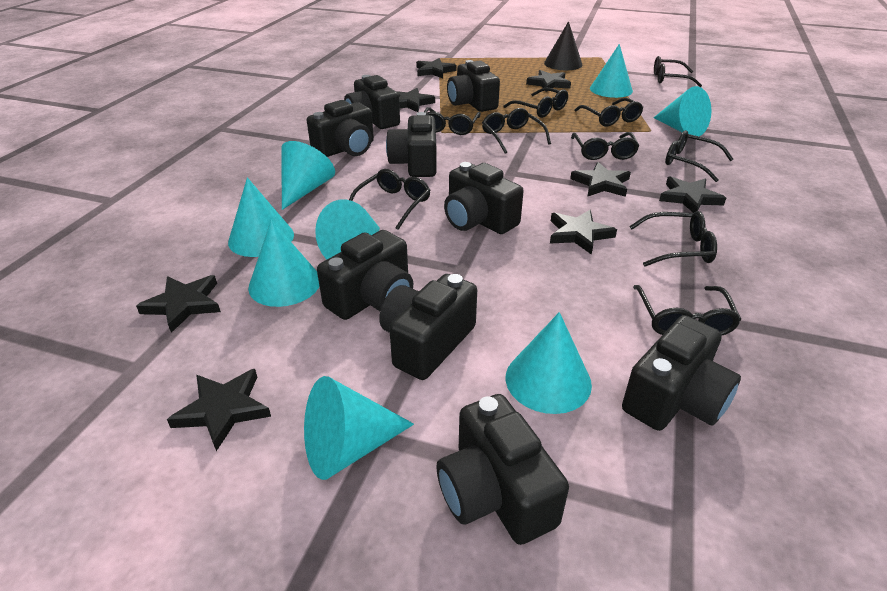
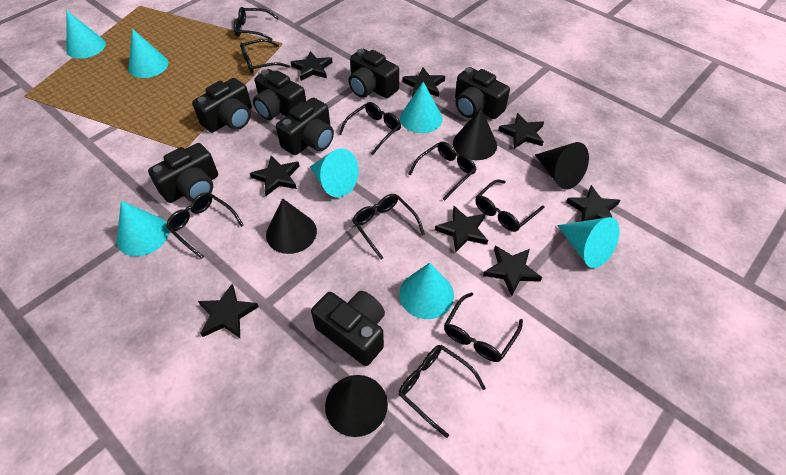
black camera: 9 -> 7
black cone: 1 -> 4
black glasses: 10 -> 9
turquoise cone: 8 -> 7

